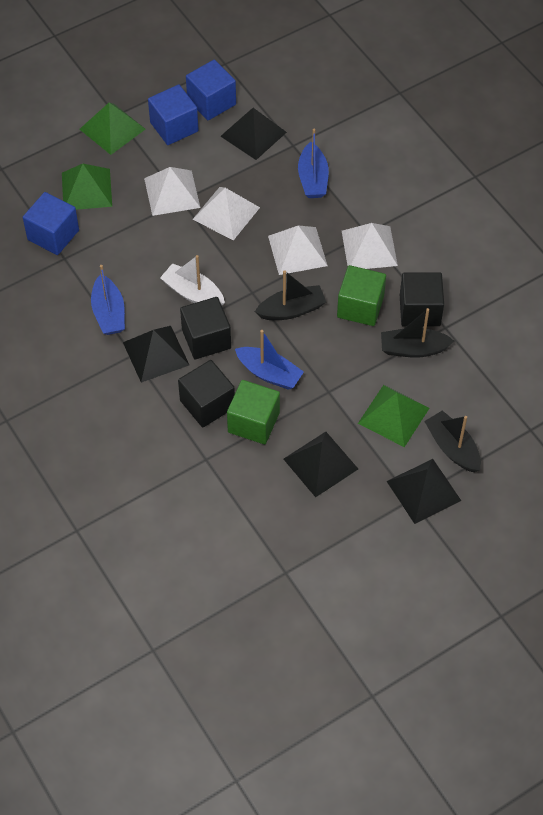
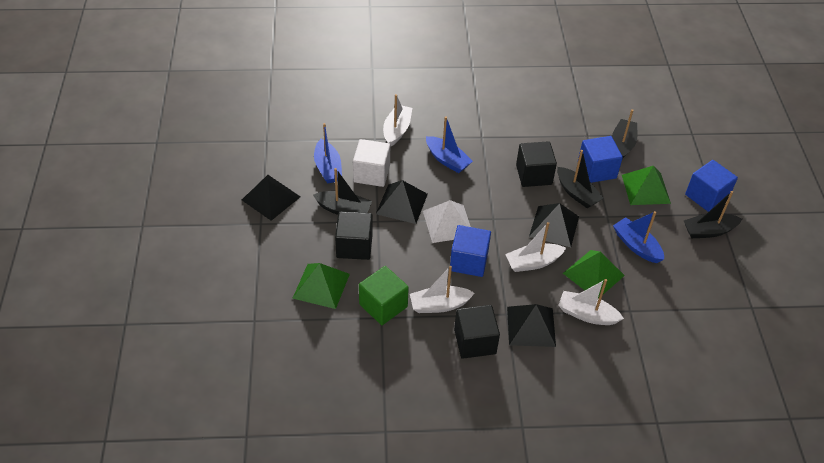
black boat: 3 -> 4
green cube: 2 -> 1
white boat: 1 -> 4
white cube: 0 -> 1
white pyramid: 4 -> 1

